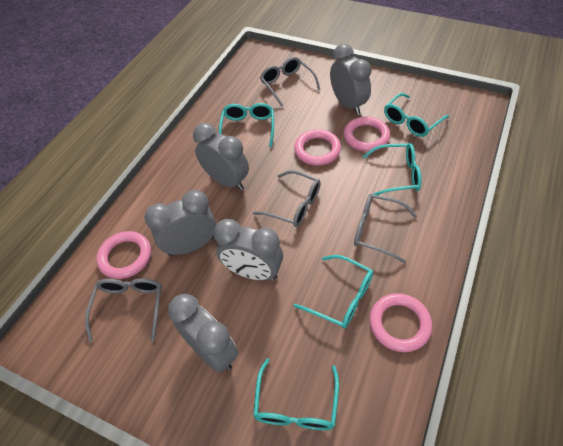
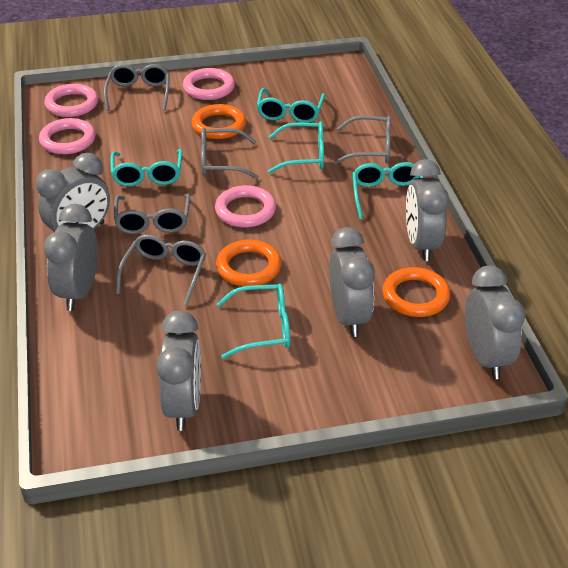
grey clock: 5 -> 6
grey glasses: 4 -> 5
orange ring: 0 -> 3

